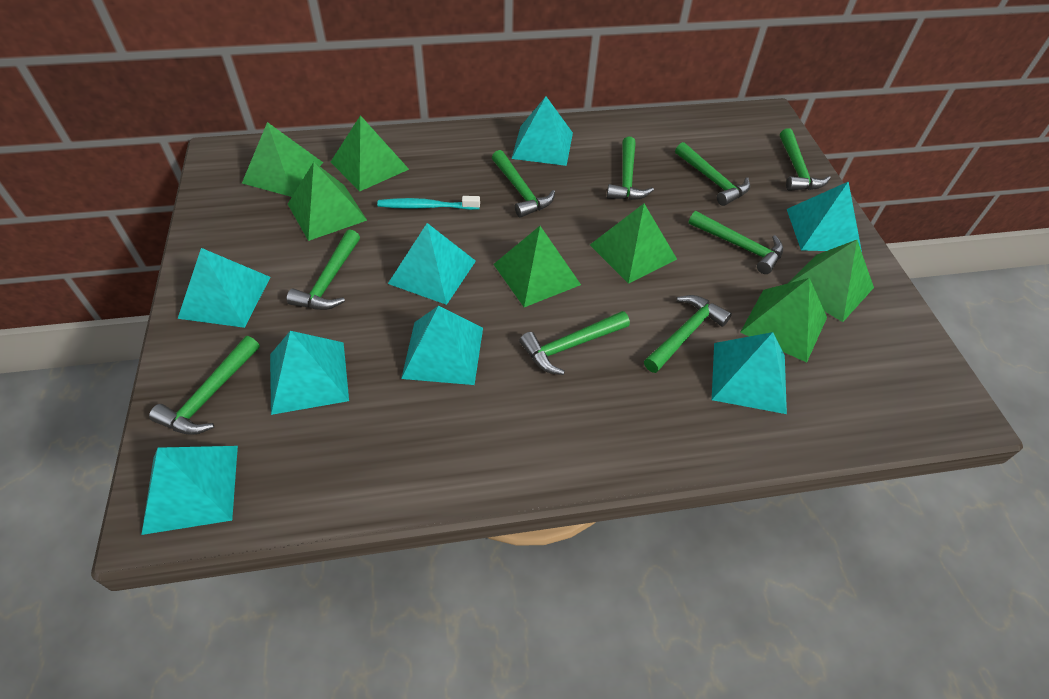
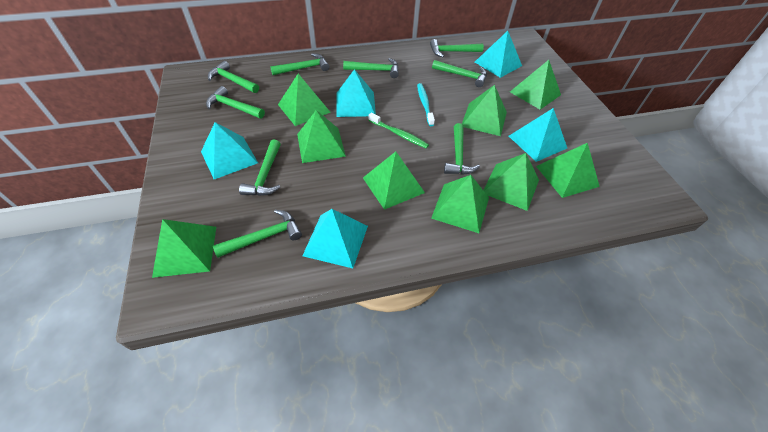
green pyramid: 7 -> 9
green toothbrush: 0 -> 1
turquoise pyramid: 8 -> 5

